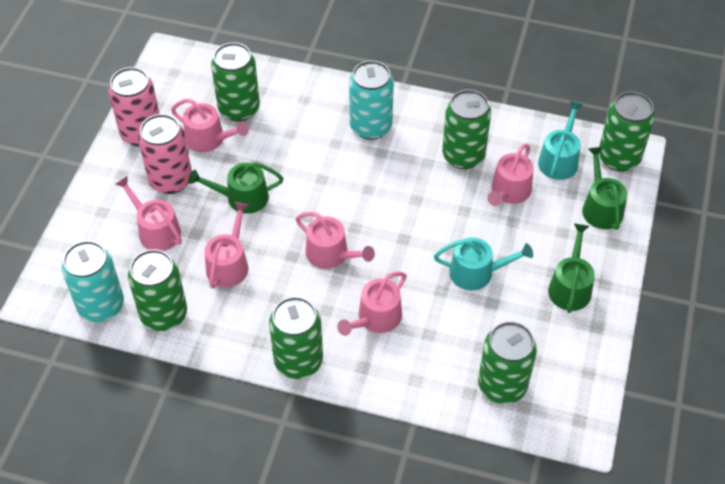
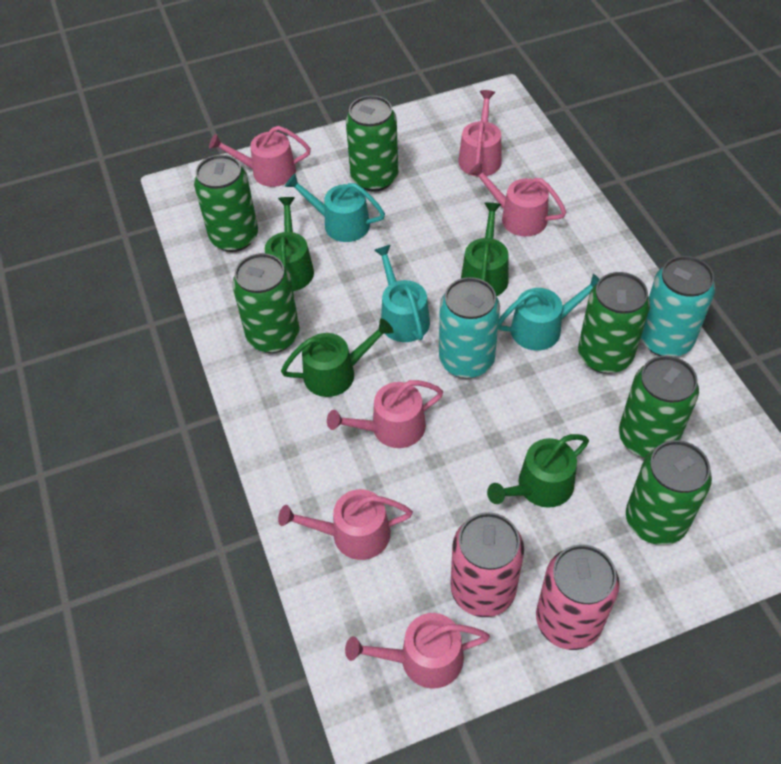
green watering can: 3 -> 4
turquoise watering can: 2 -> 3

